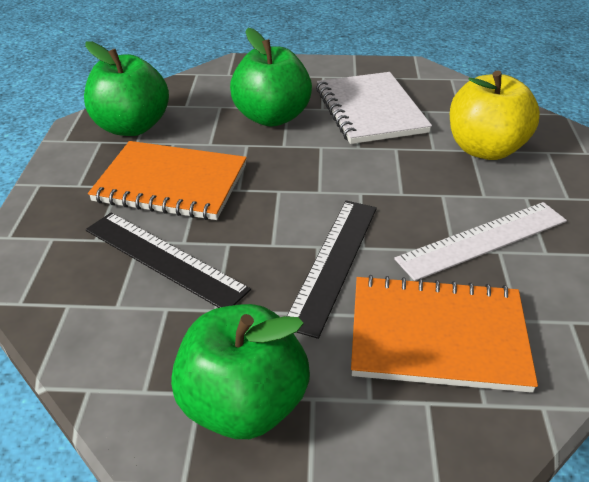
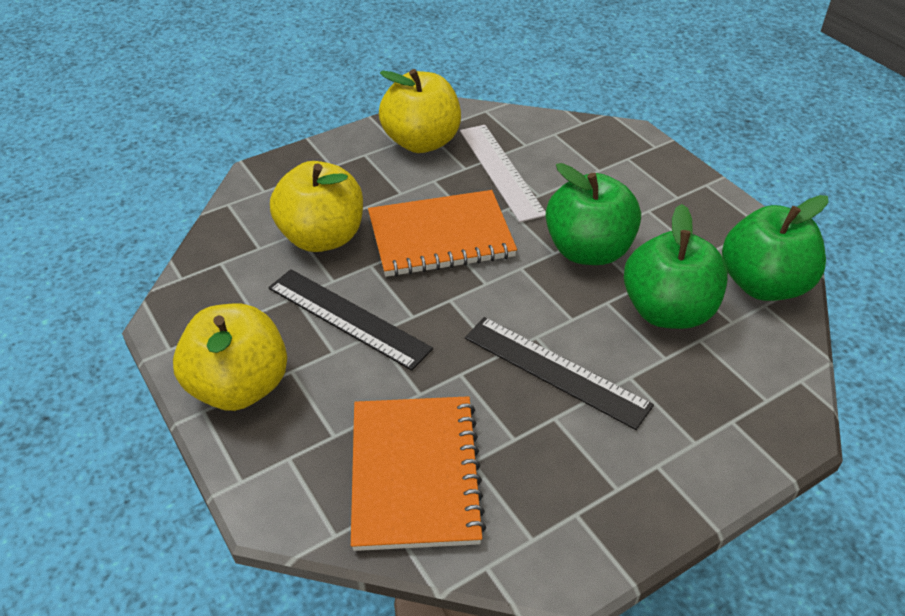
white notebook: 1 -> 0
yellow apple: 1 -> 3

